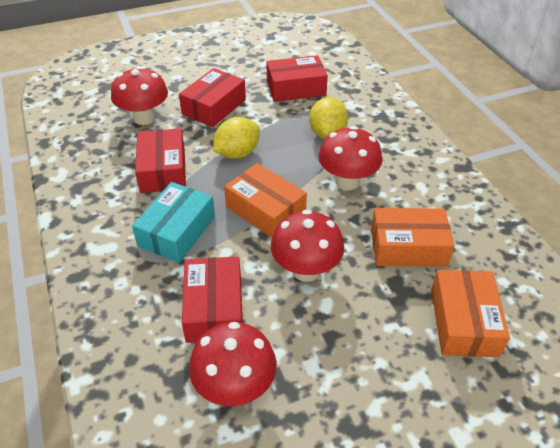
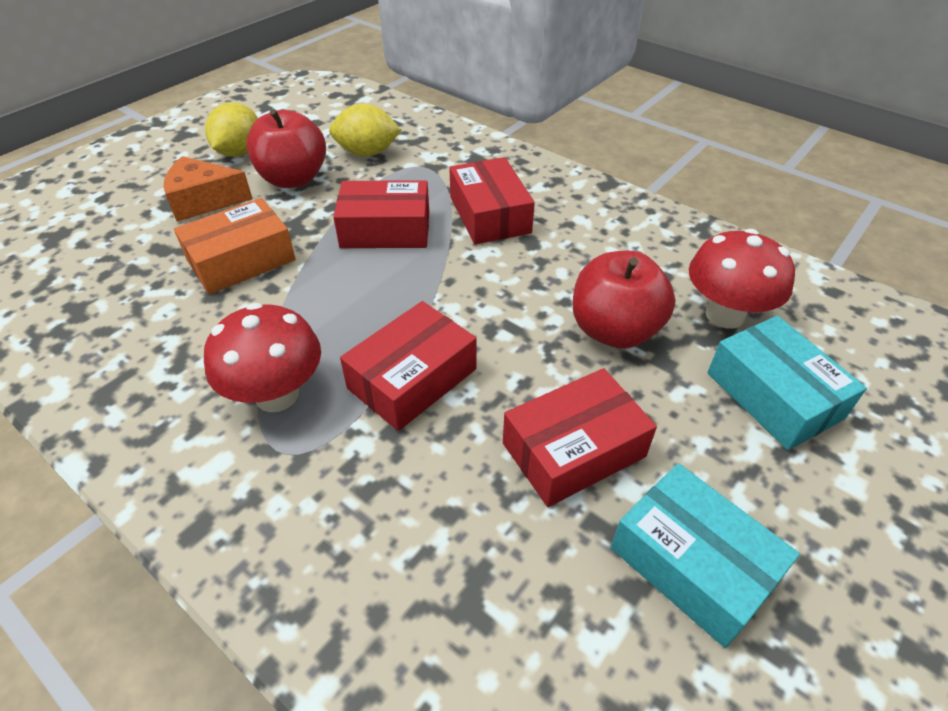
orange box: 3 -> 1
orange cheese: 0 -> 1
red apple: 0 -> 2
red mushroom: 4 -> 2
turquoise box: 1 -> 2

